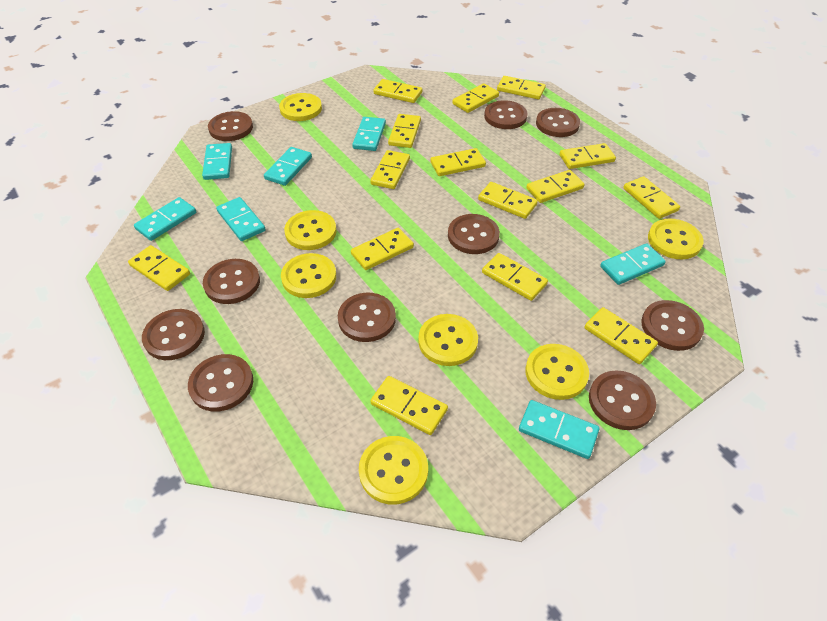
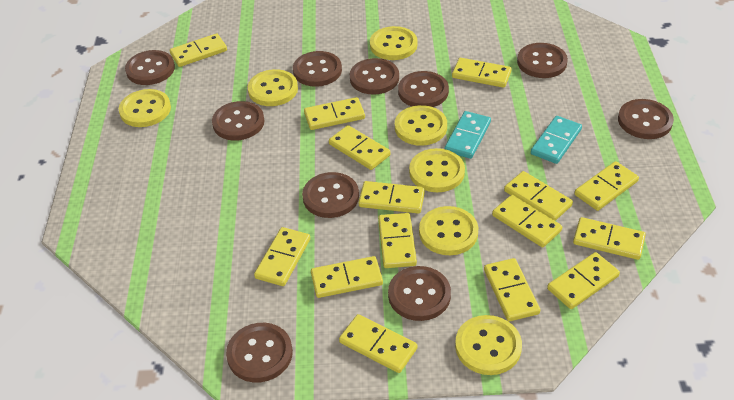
turquoise domino: 7 -> 2

